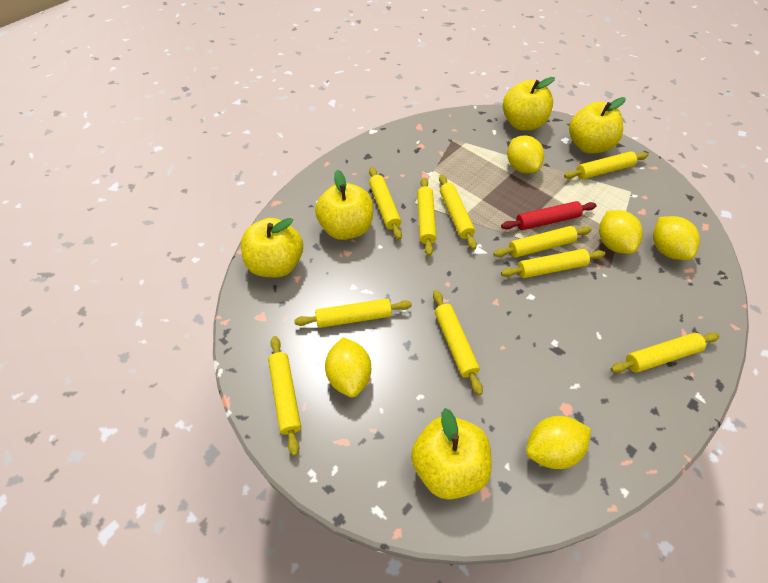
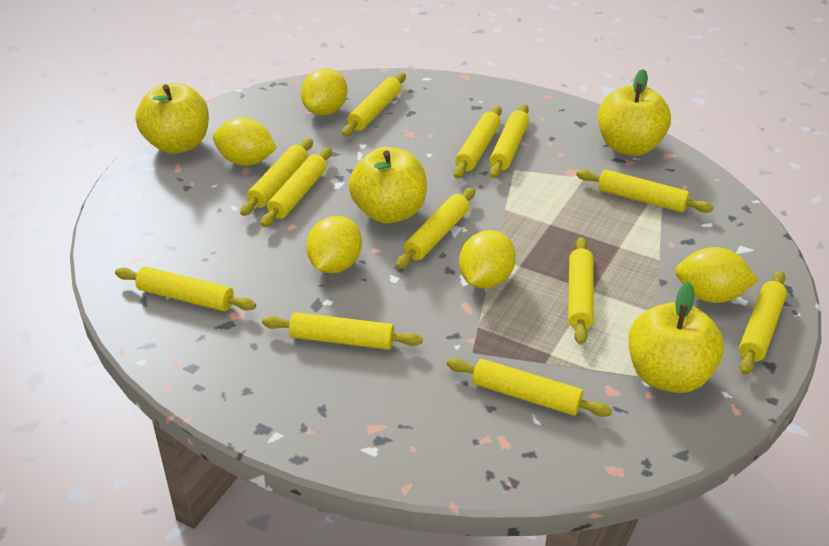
red rolling pin: 1 -> 0
yellow apple: 5 -> 4
yellow rolling pin: 10 -> 12

